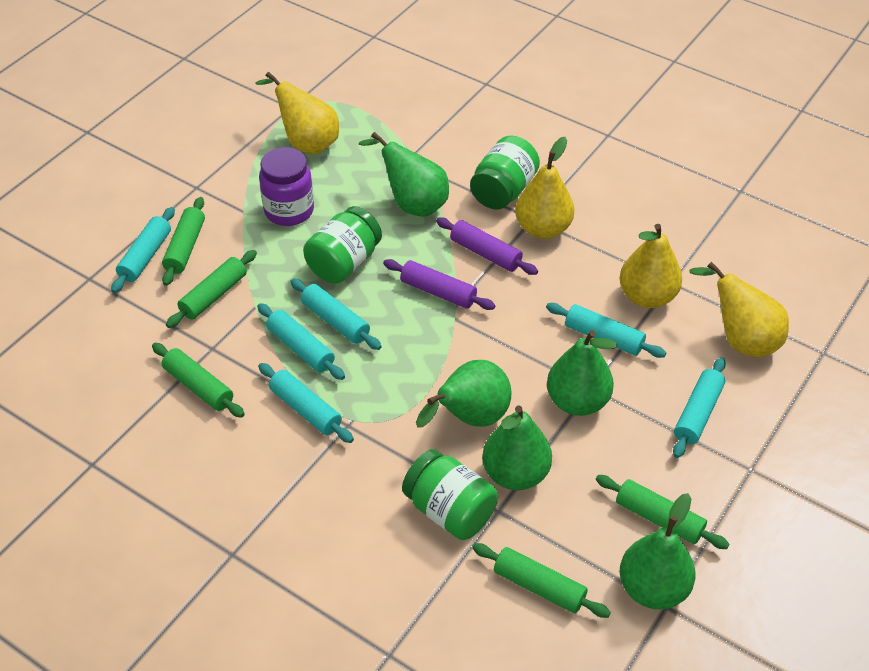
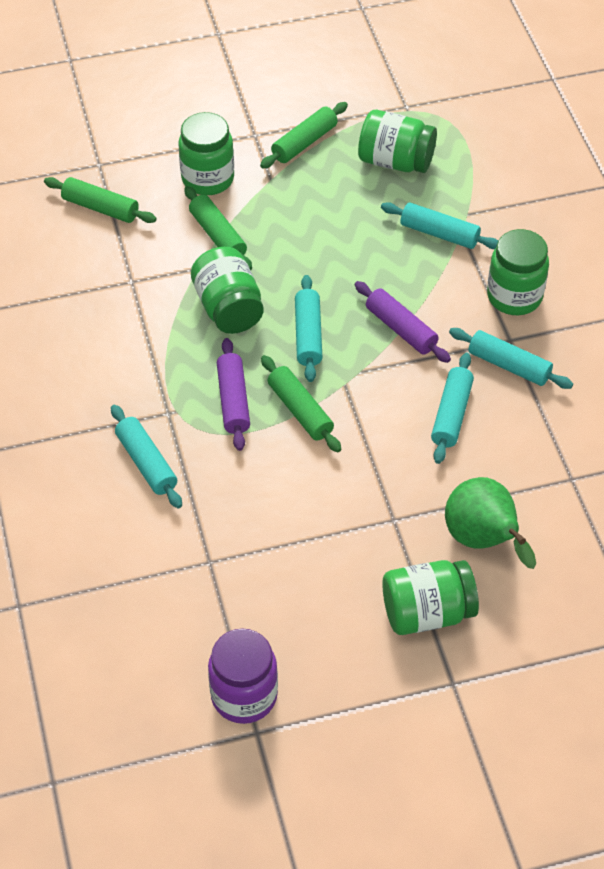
green jar: 3 -> 5
green pear: 5 -> 1
green rolling pin: 5 -> 4
turquoise rolling pin: 6 -> 5
yellow pear: 4 -> 0

